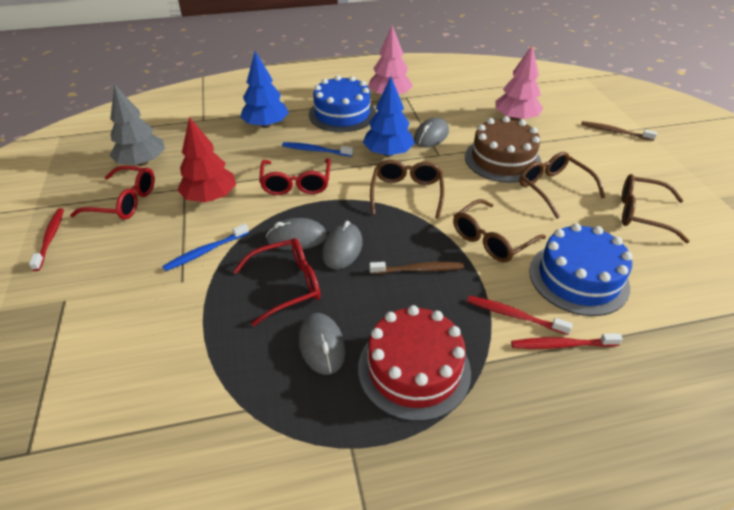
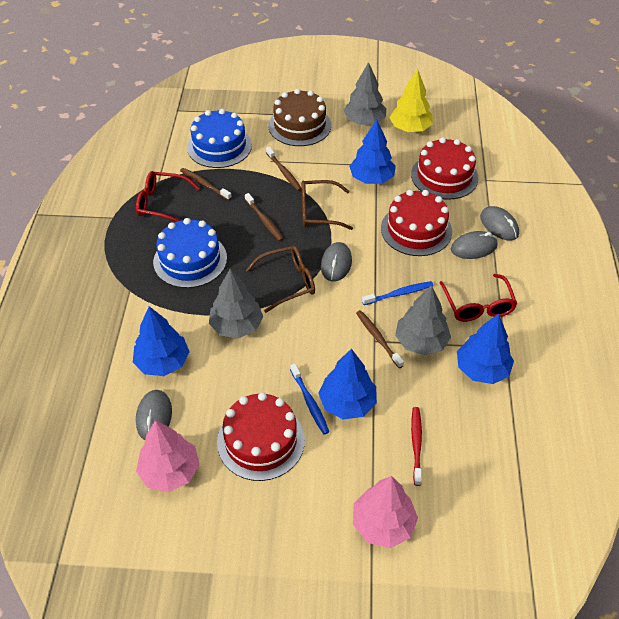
blue tree: 2 -> 4
brown glasses: 4 -> 2
brown toothbrush: 2 -> 4
grey tree: 1 -> 3
red cake: 1 -> 3
red glasses: 3 -> 2
red toothbrush: 3 -> 1
red tree: 1 -> 0
yellow tree: 0 -> 1

